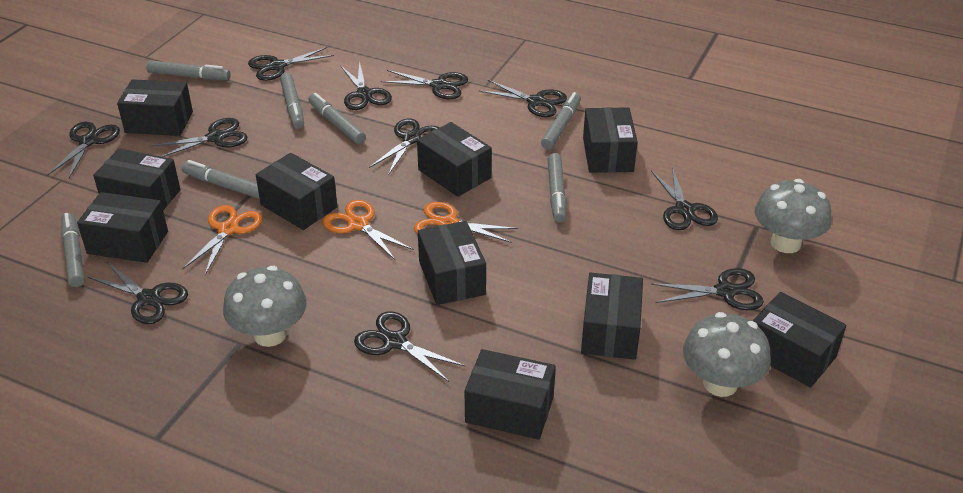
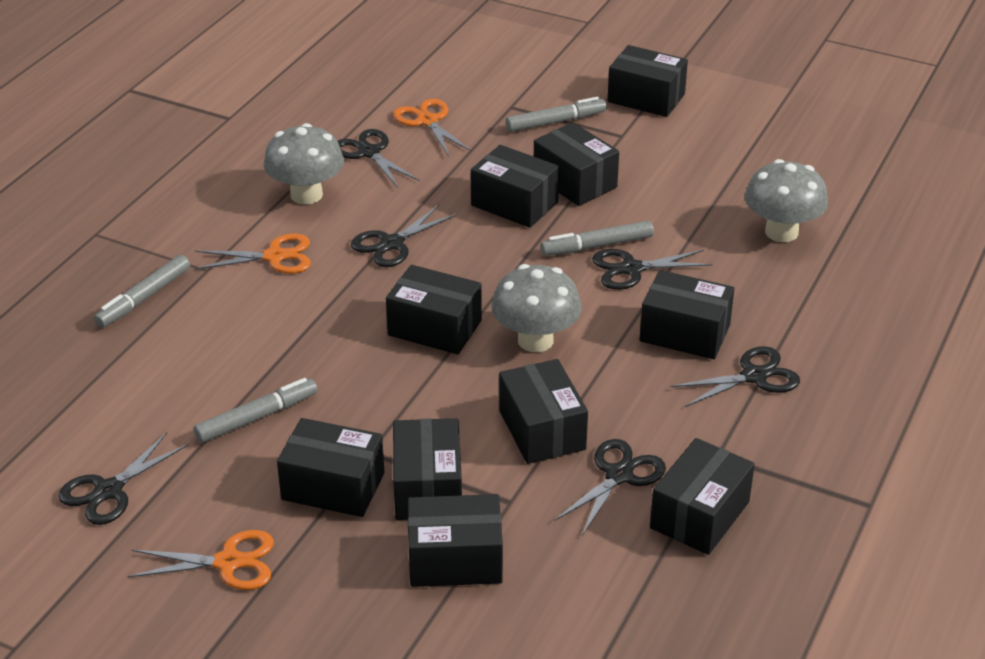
black scissors: 11 -> 6
grey marker: 7 -> 4

